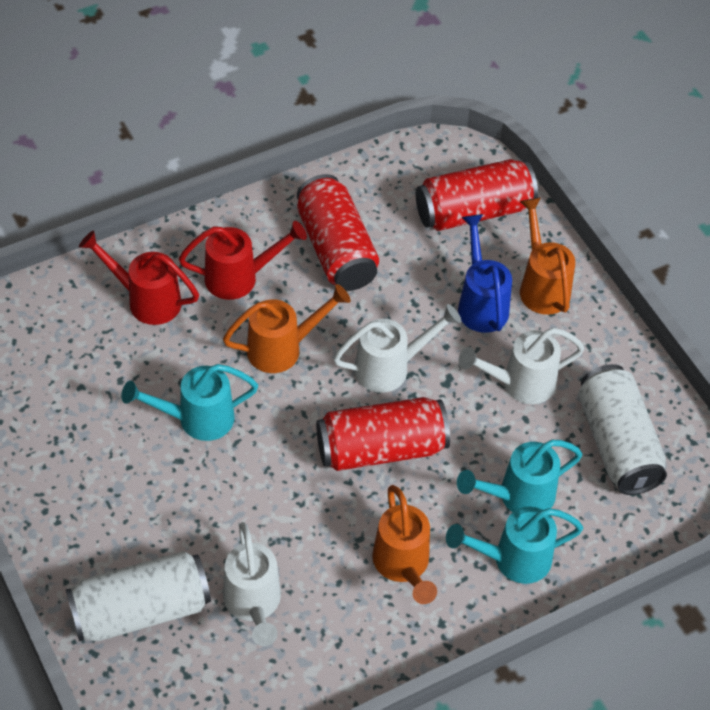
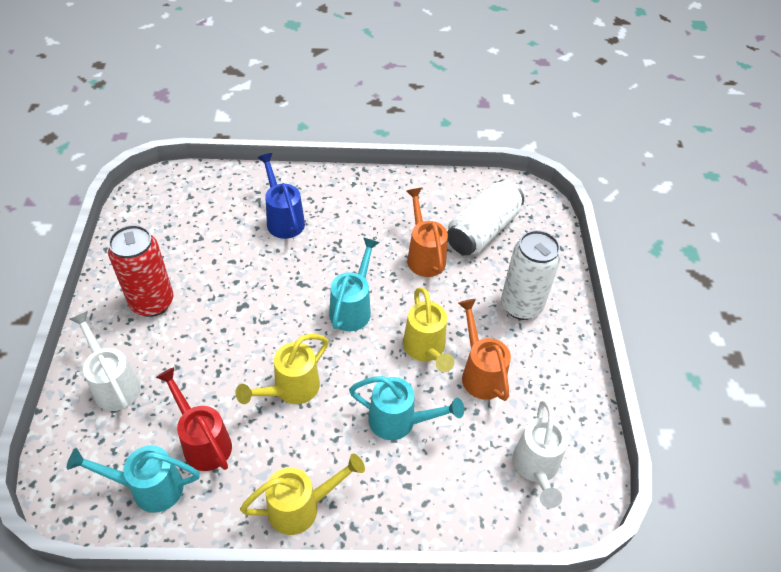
orange watering can: 3 -> 2
red can: 3 -> 1
red watering can: 2 -> 1
white watering can: 3 -> 2
yellow watering can: 0 -> 3

